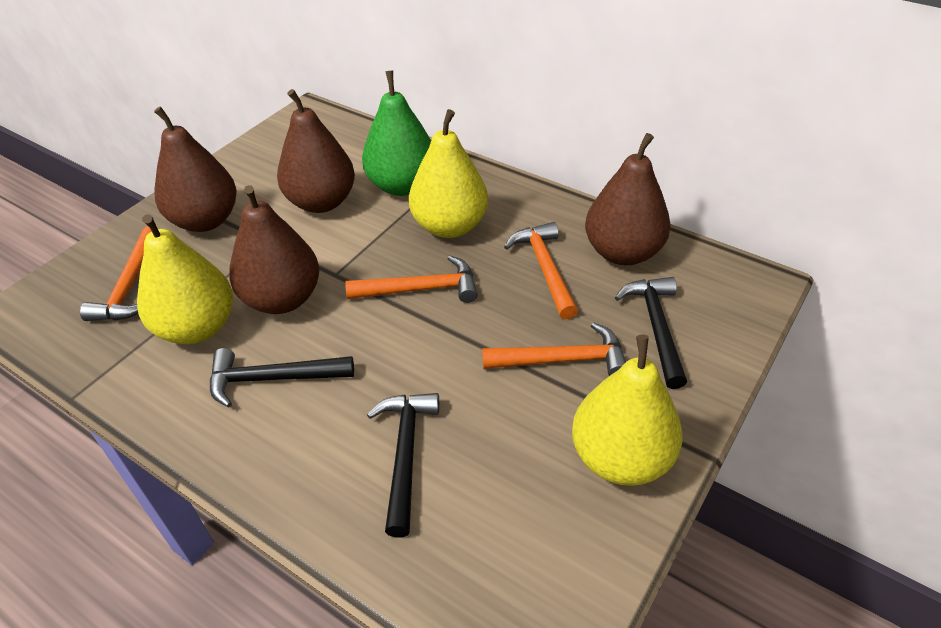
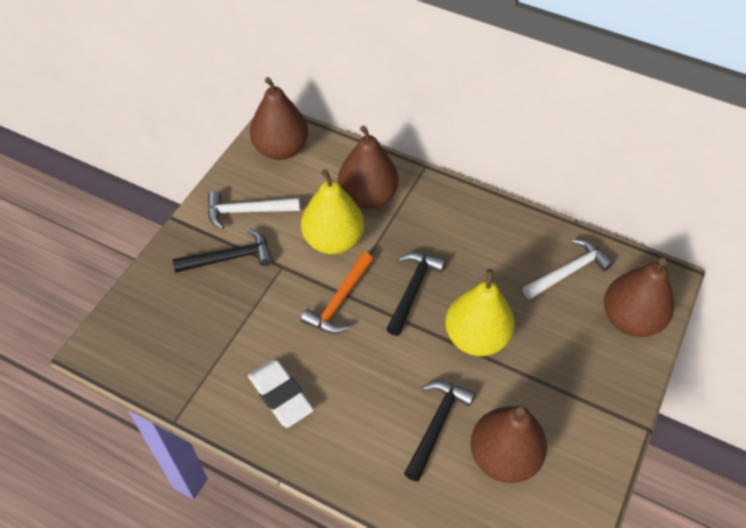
green pear: 1 -> 0
orange hammer: 4 -> 1
white eraser: 0 -> 1
white hammer: 0 -> 2
yellow pear: 3 -> 2

